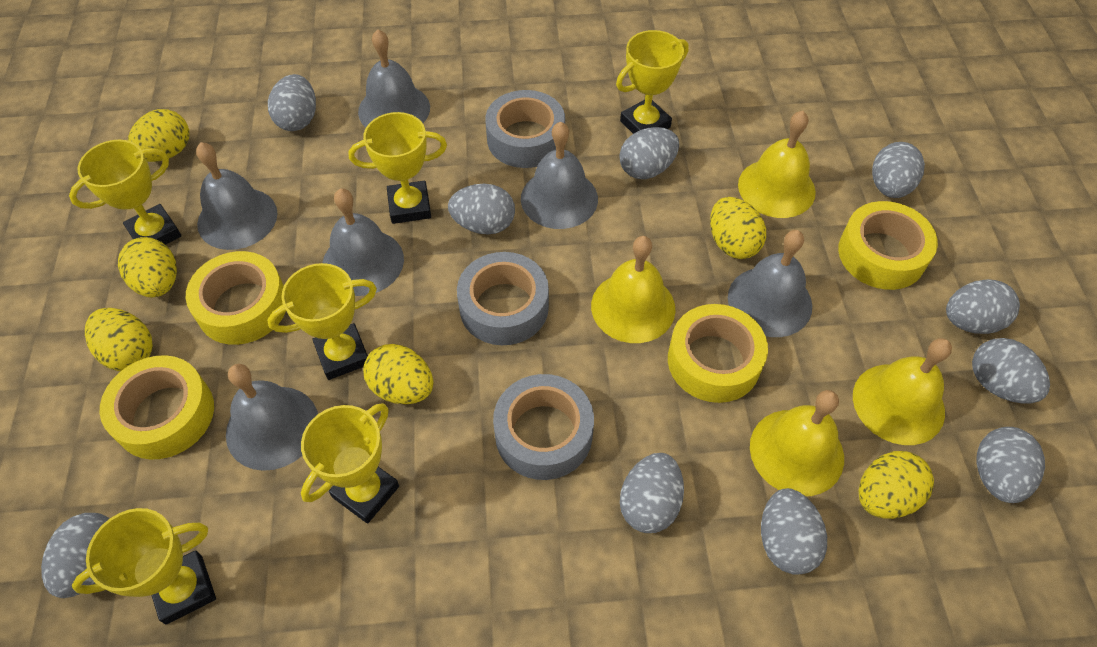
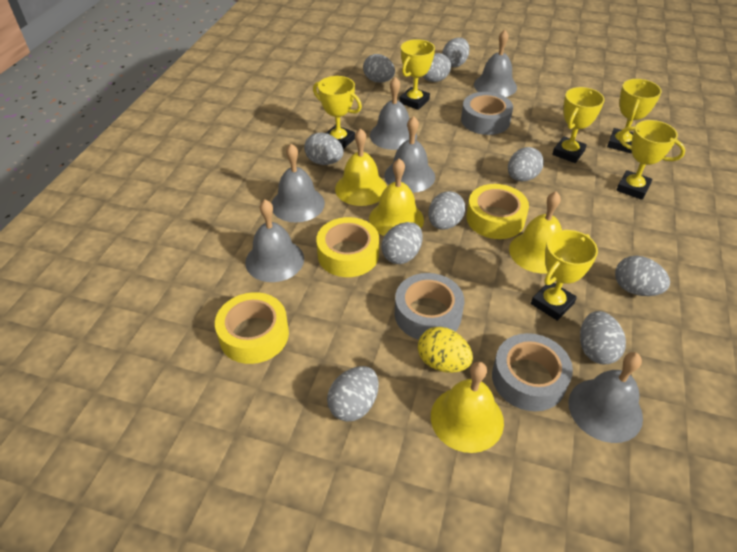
yellow egg: 6 -> 1
yellow tape: 4 -> 3

